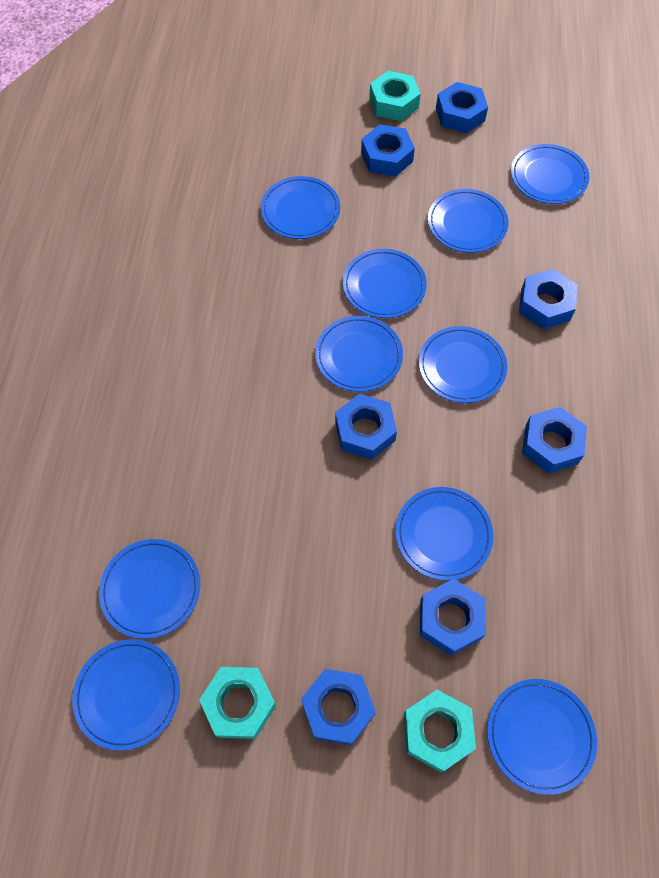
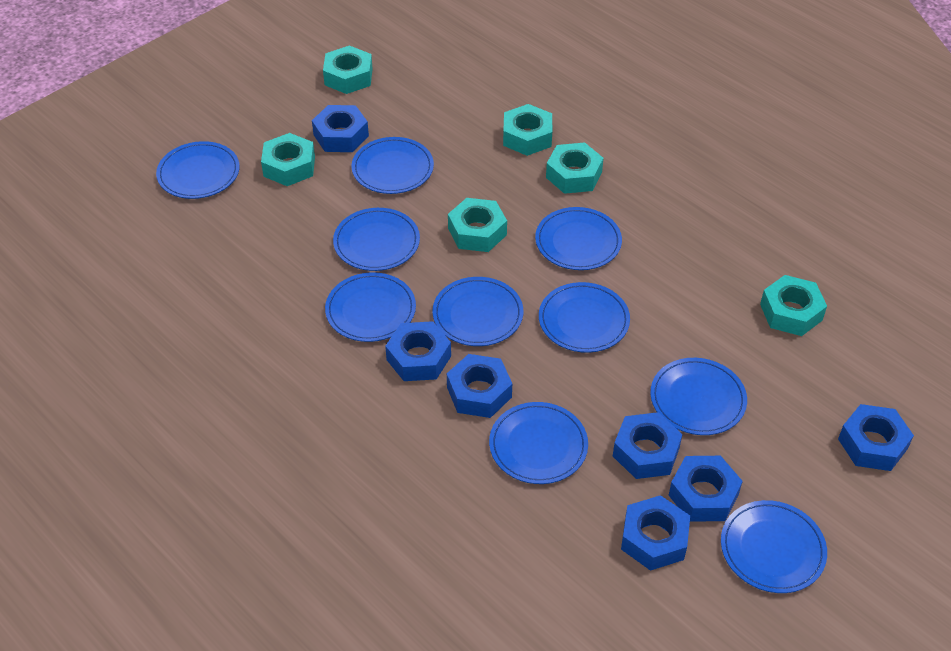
turquoise nut: 3 -> 6

